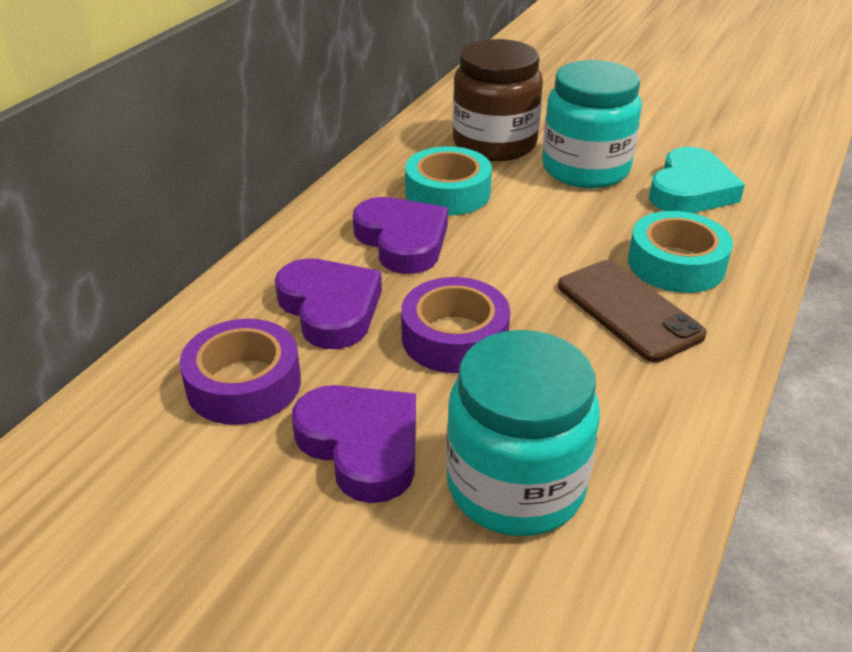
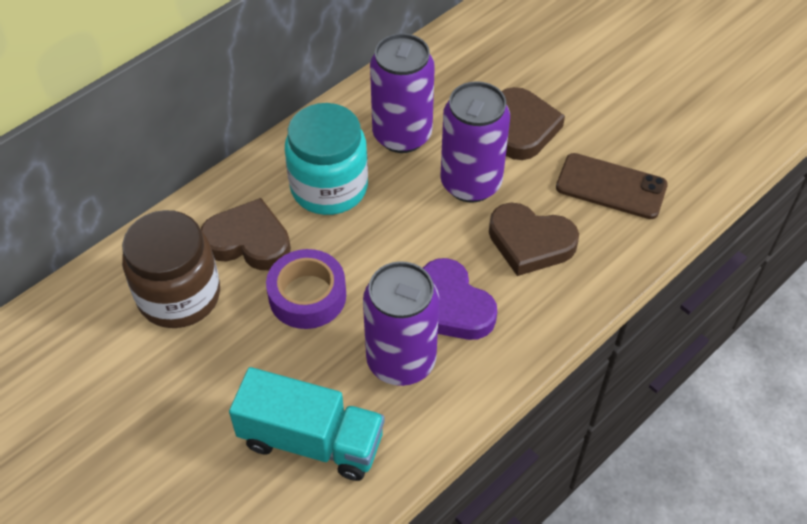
brown heart: 0 -> 3
purple can: 0 -> 3
purple heart: 3 -> 1
purple tape: 2 -> 1
turquoise heart: 1 -> 0
turquoise jar: 2 -> 1
turquoise tape: 2 -> 0
turquoise truck: 0 -> 1

